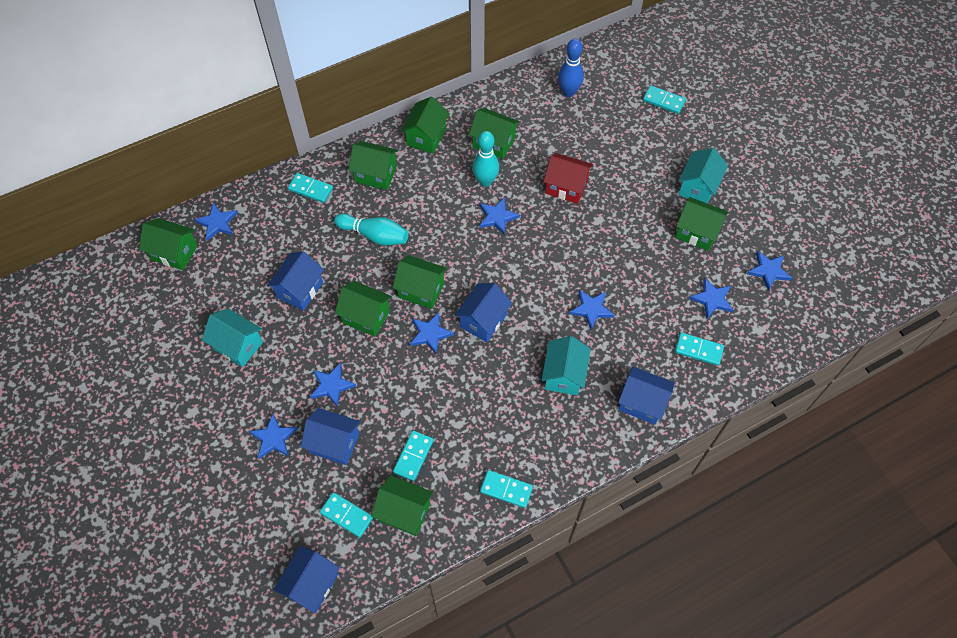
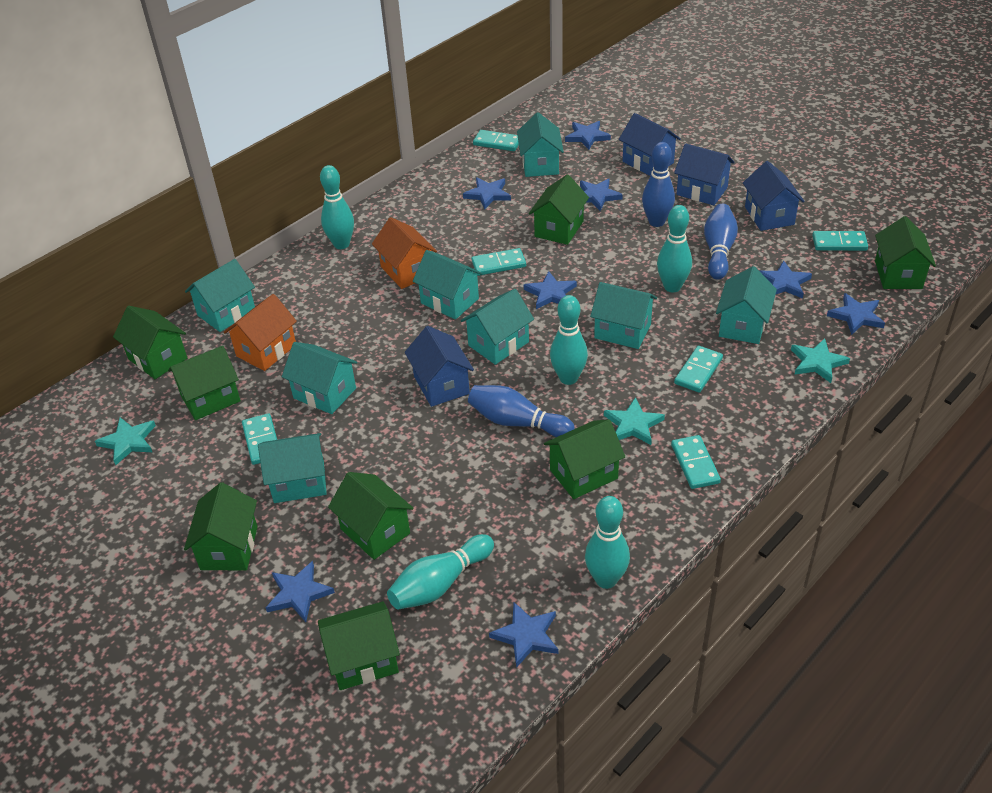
blue bowling pin: 1 -> 3
blue house: 5 -> 4
orange house: 0 -> 2
red house: 1 -> 0
turquoise bowling pin: 2 -> 5
turquoise house: 3 -> 8
turquoise star: 0 -> 3

